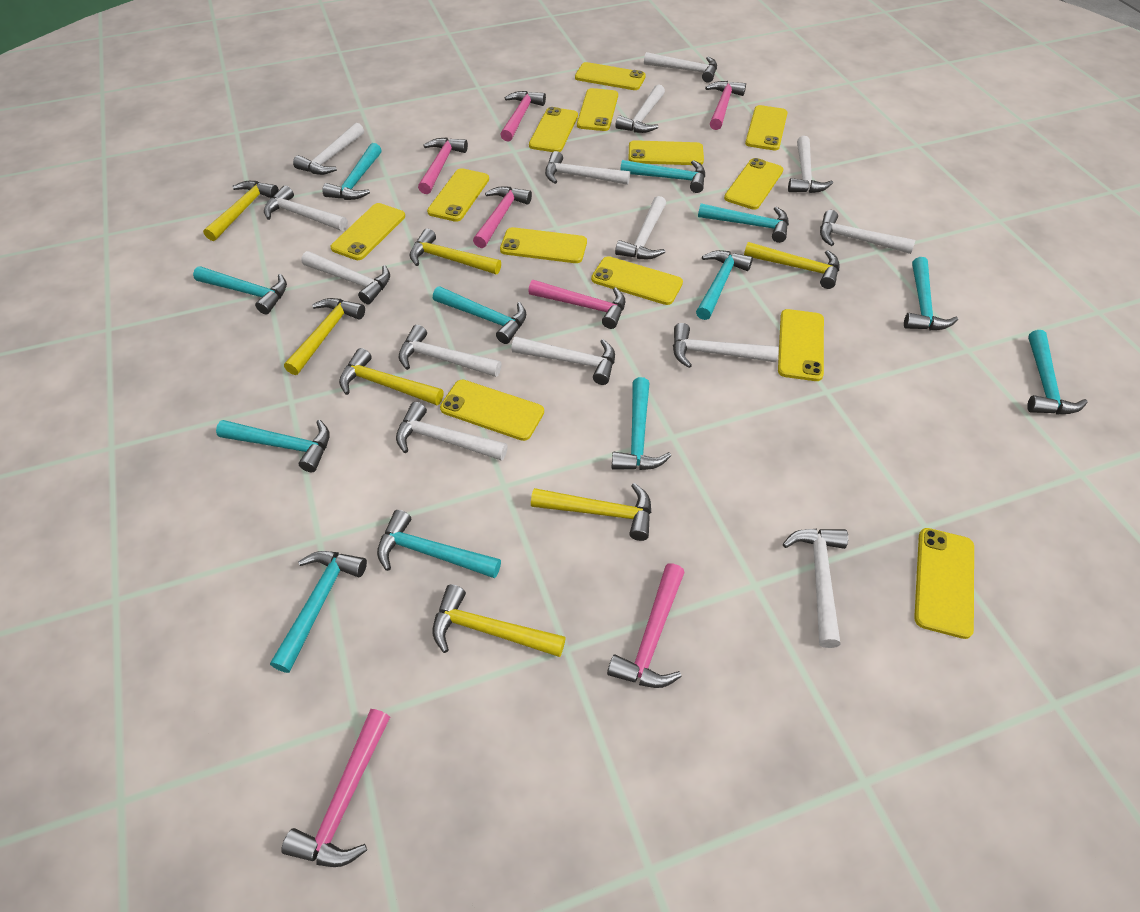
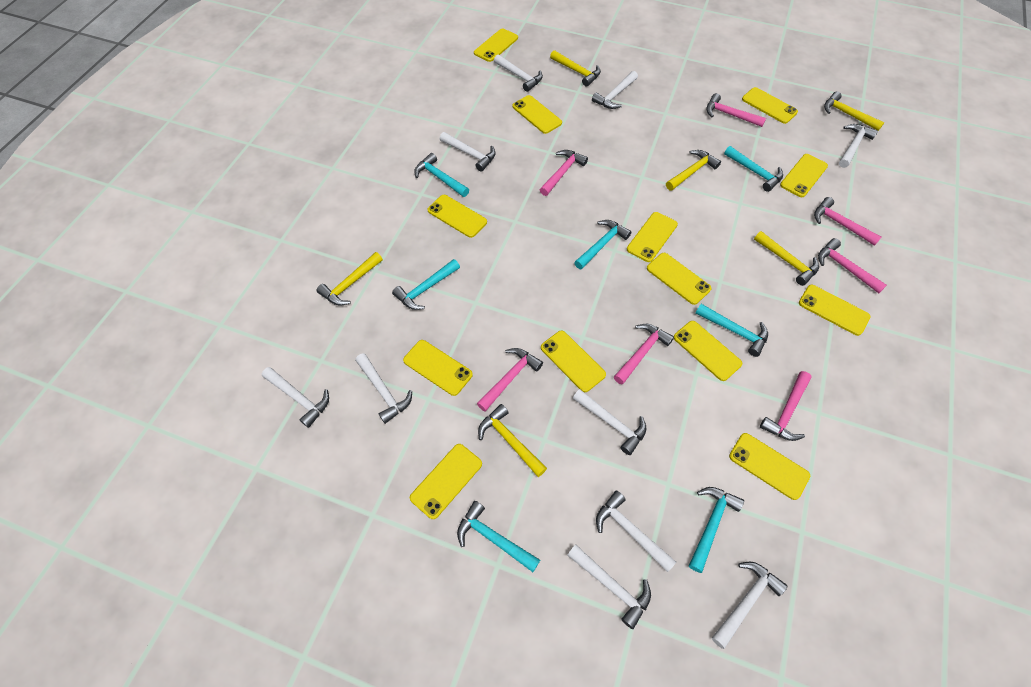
turquoise hammer: 12 -> 7
white hammer: 14 -> 10
yellow hammer: 7 -> 6

